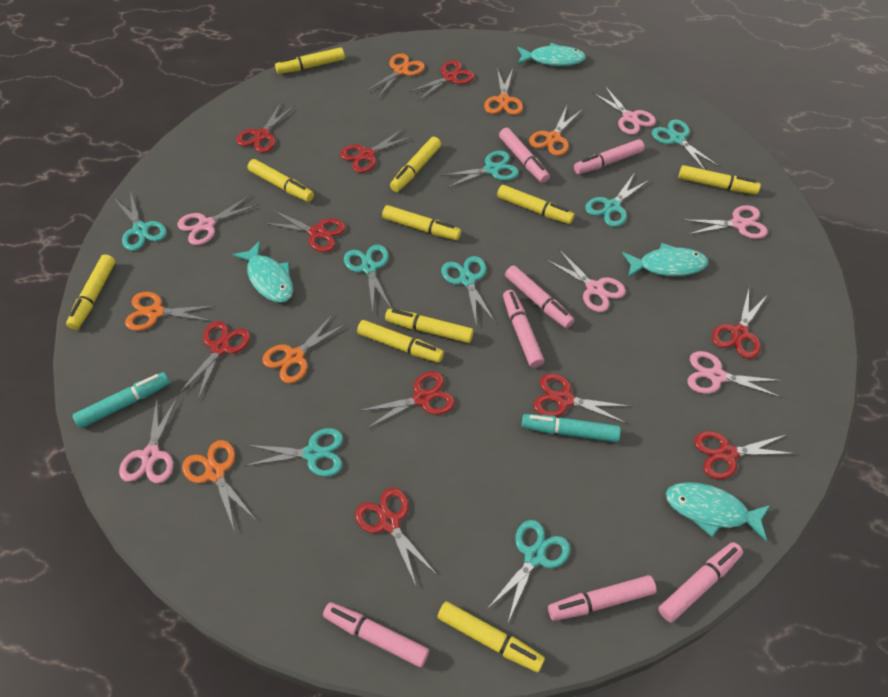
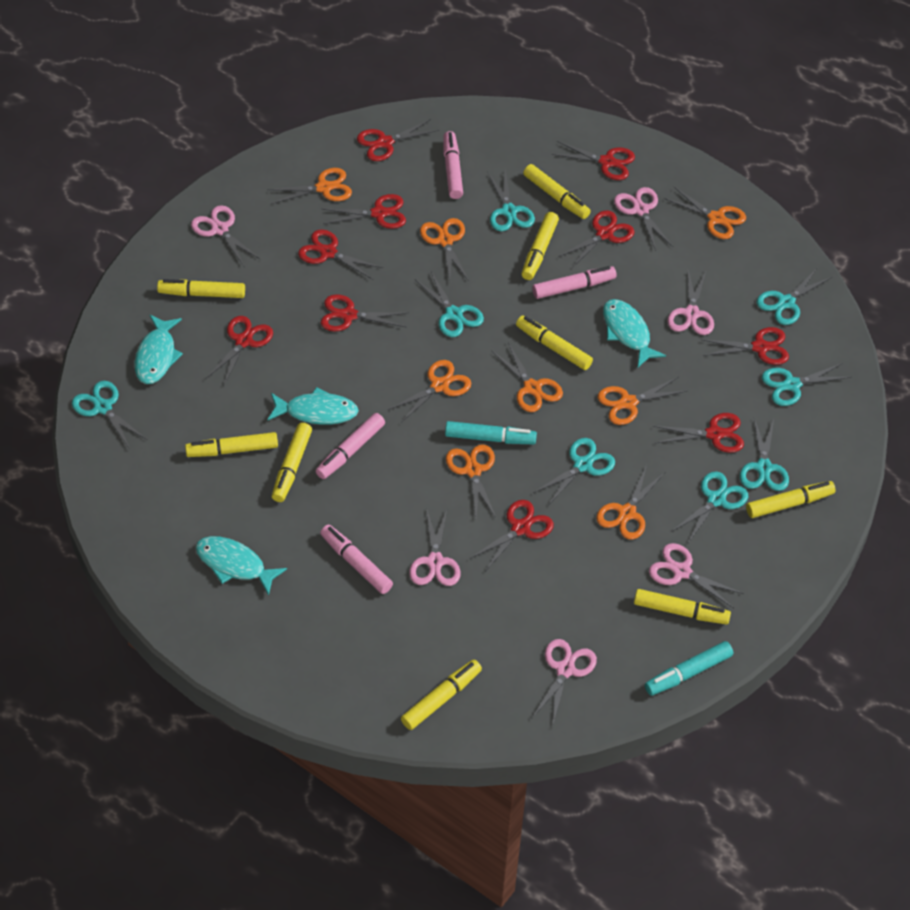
orange scissors: 6 -> 8
pink marker: 7 -> 4
yellow marker: 10 -> 9

